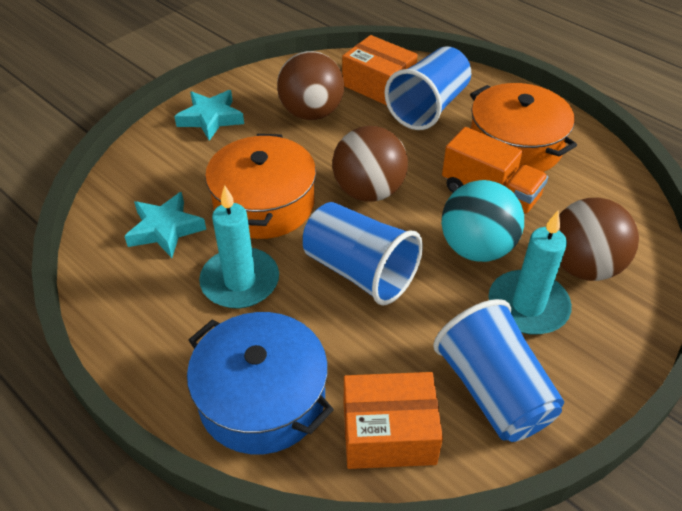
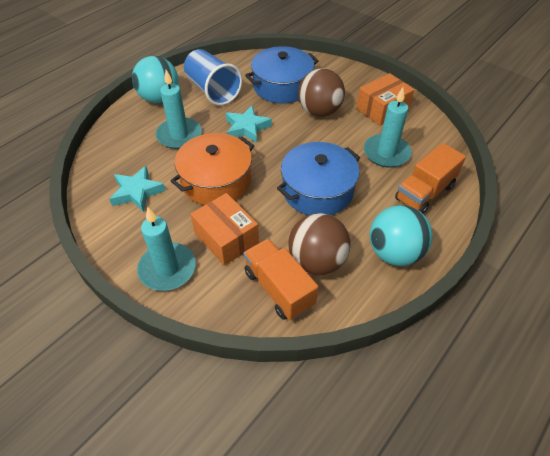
blue cup: 3 -> 1
blue pot: 1 -> 2
brown ball: 3 -> 2
orange pot: 2 -> 1
orange truck: 1 -> 2
turquoise ball: 1 -> 2
turquoise candle: 2 -> 3

